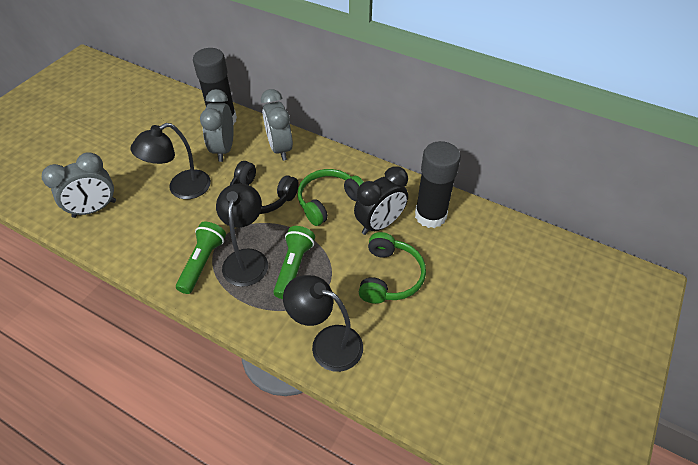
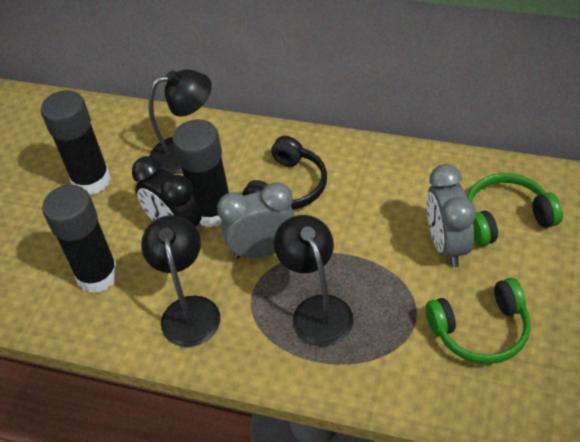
black glue stick: 2 -> 3
green flashlight: 2 -> 0
grey clock: 3 -> 2

